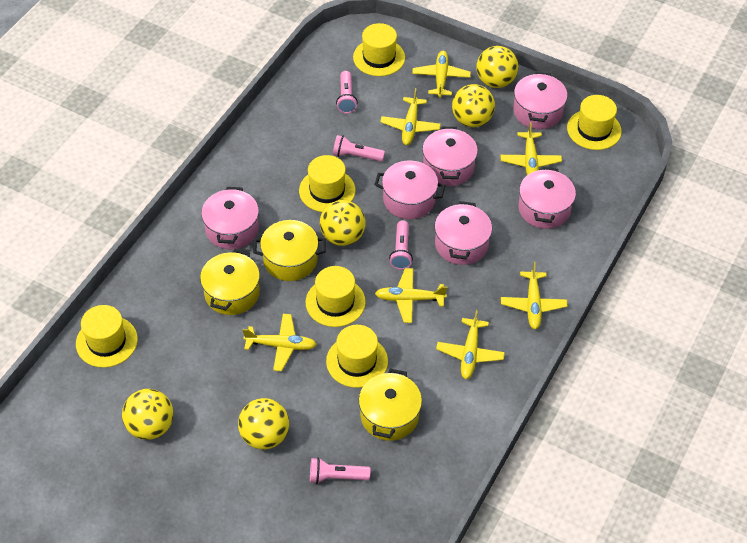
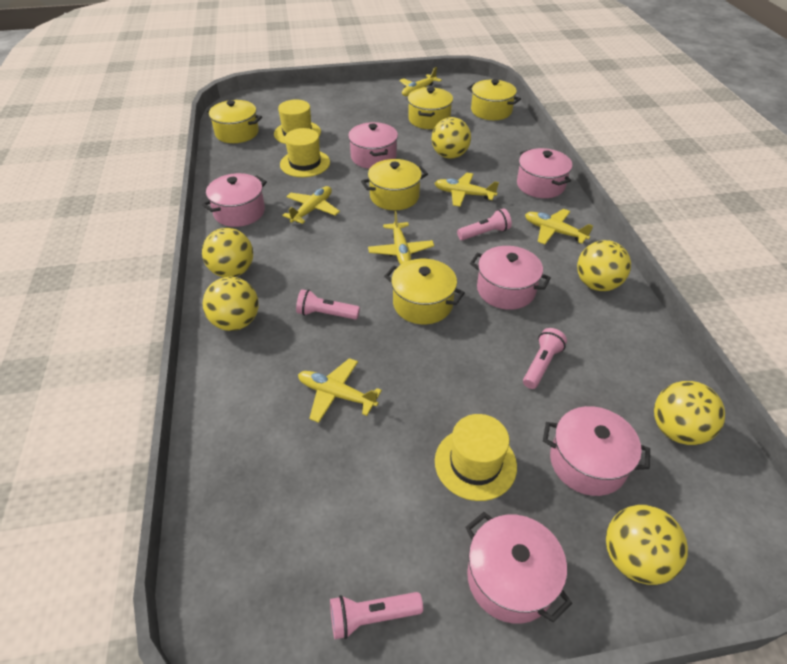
yellow ball: 5 -> 6
yellow hat: 6 -> 3
yellow plane: 7 -> 6
yellow pot: 3 -> 5

